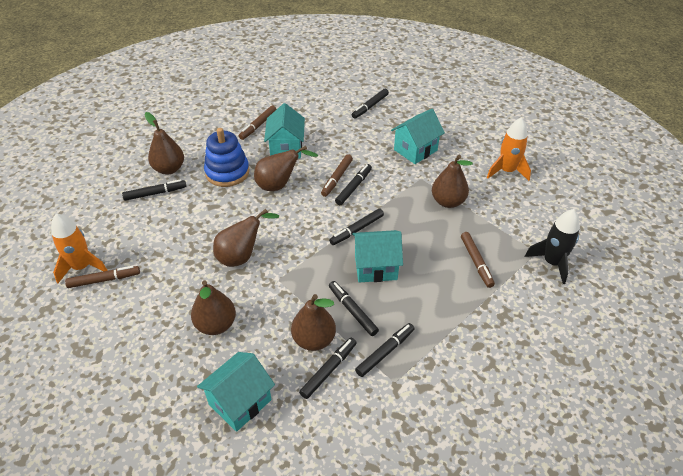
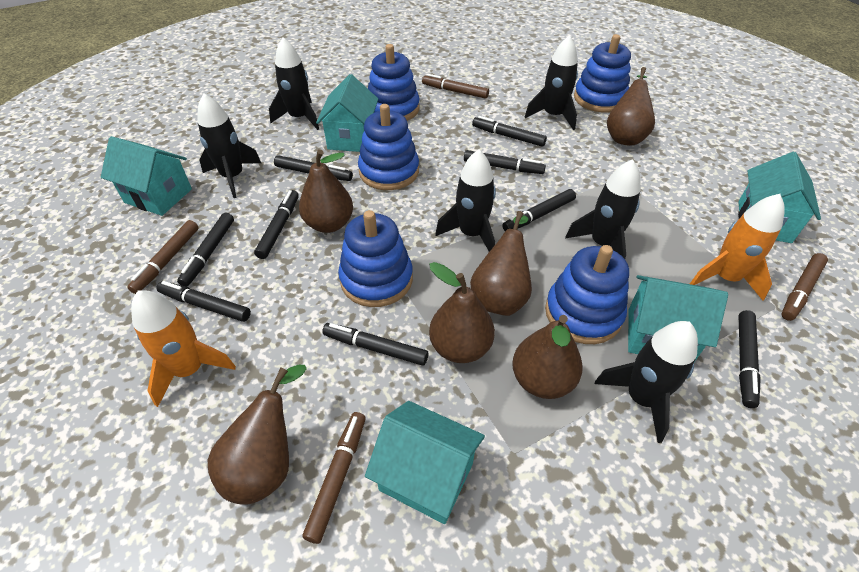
black marker: 7 -> 9
black rocket: 1 -> 6
blue stacking toy: 1 -> 5
turquoise house: 4 -> 5

